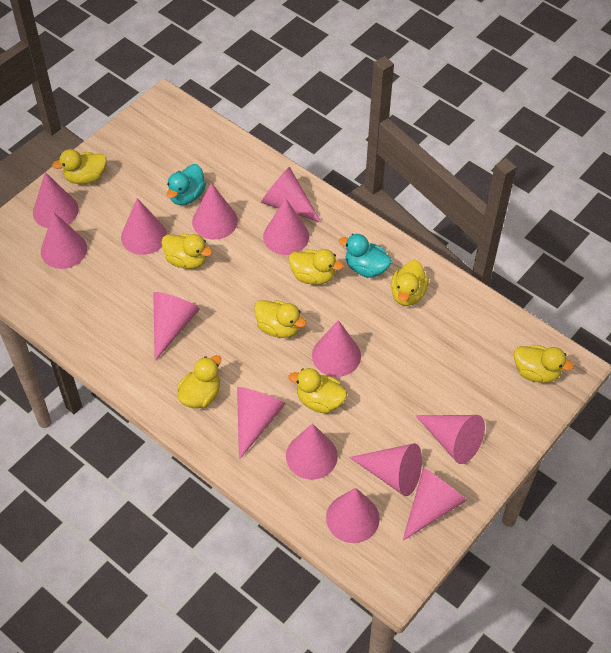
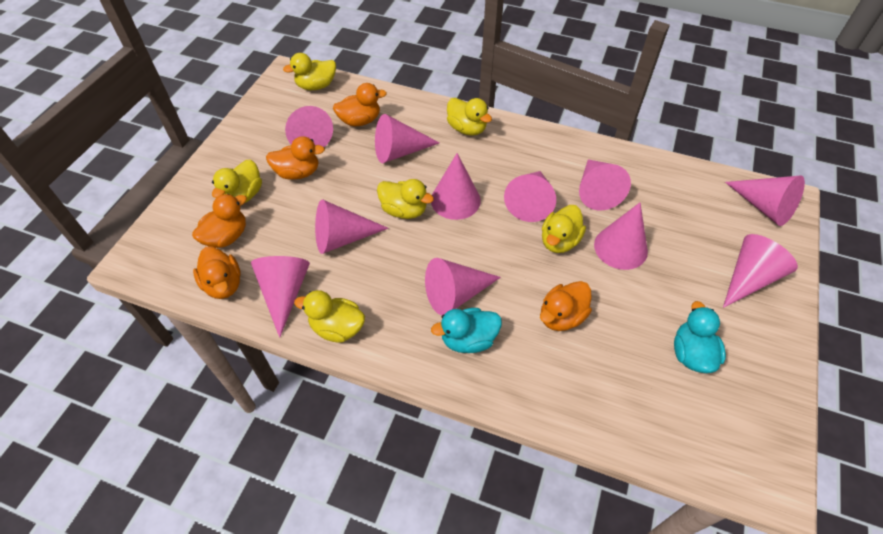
orange duck: 0 -> 5
pink cone: 14 -> 11
yellow duck: 8 -> 6

